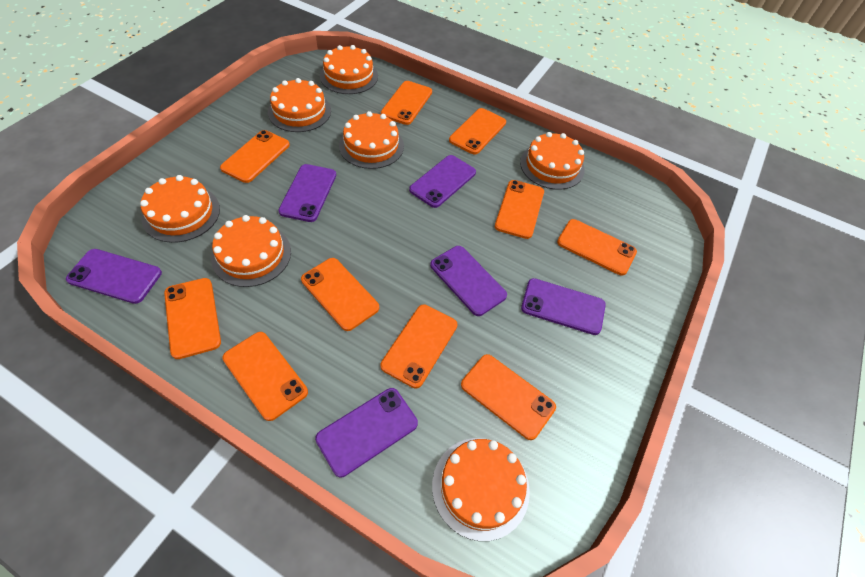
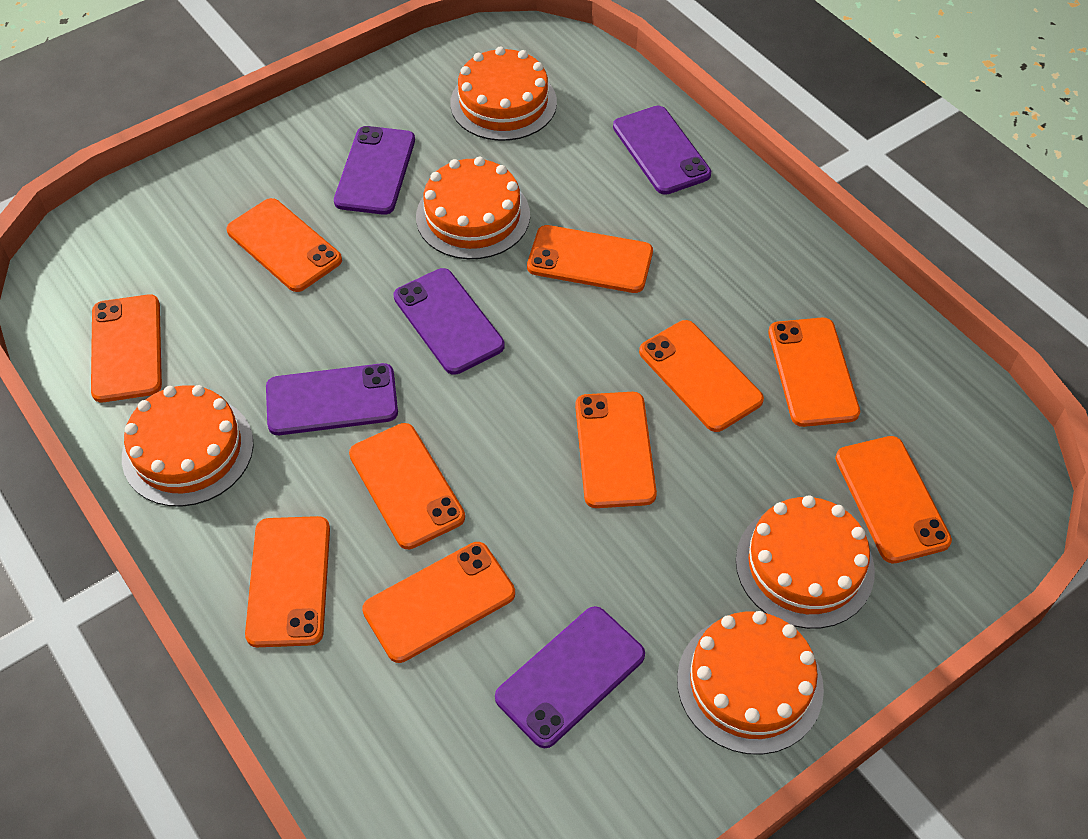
orange cake: 7 -> 5
purple phone: 6 -> 5

